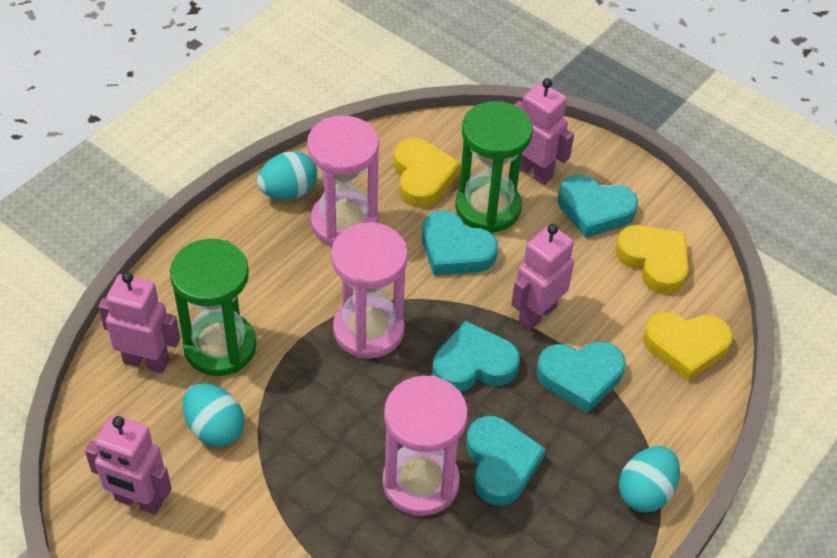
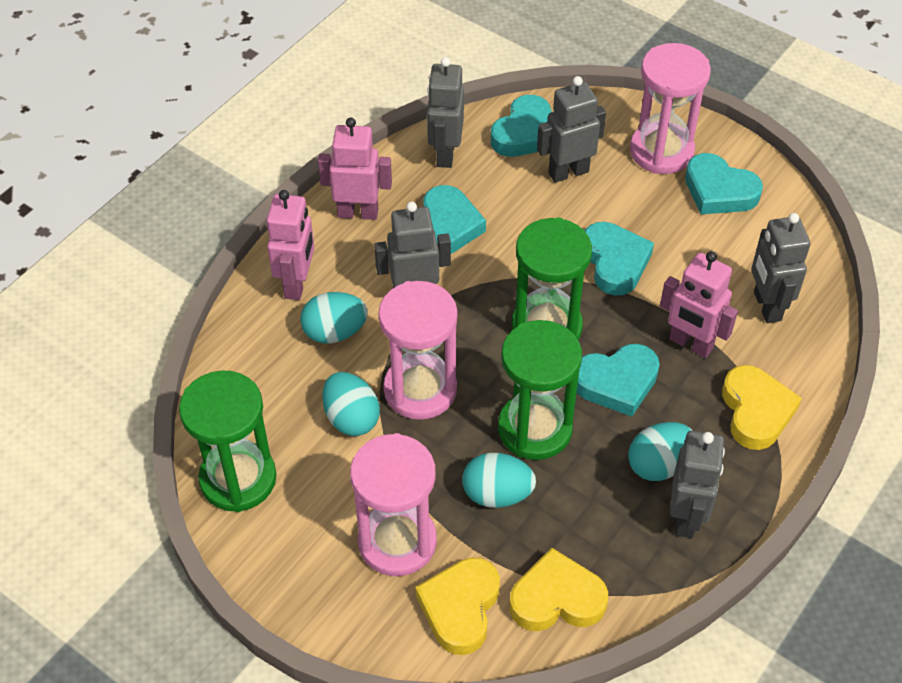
green hourglass: 2 -> 3
grey robot: 0 -> 5
pink robot: 4 -> 3
turquoise egg: 3 -> 4

